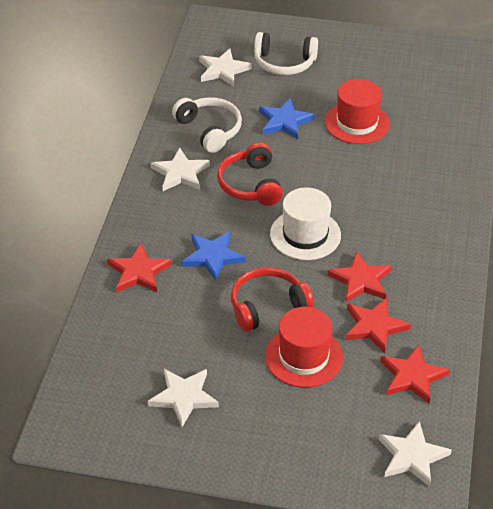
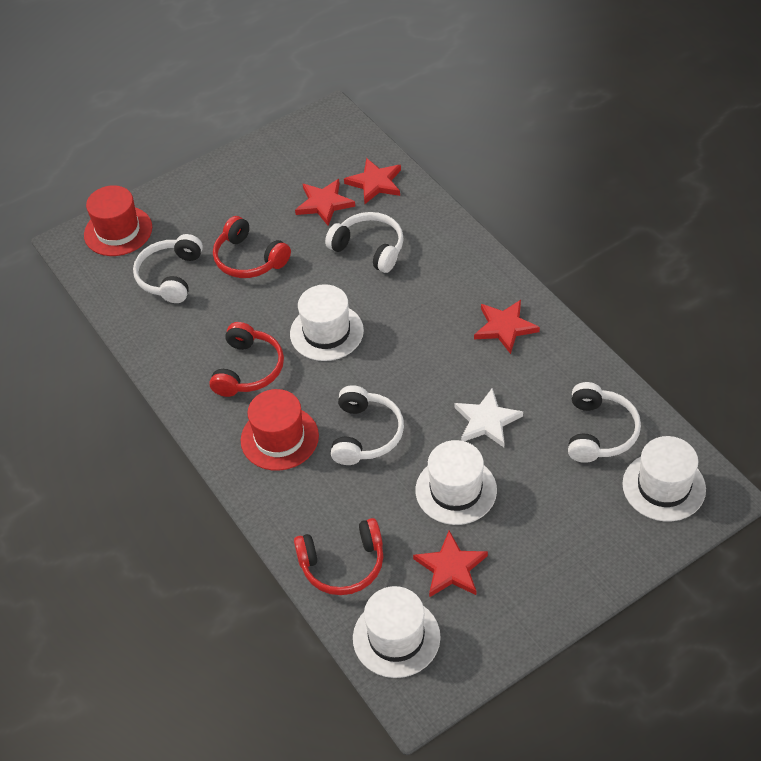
blue star: 2 -> 0
red headphones: 2 -> 3
white hat: 1 -> 4
white headphones: 2 -> 4
white star: 4 -> 1

